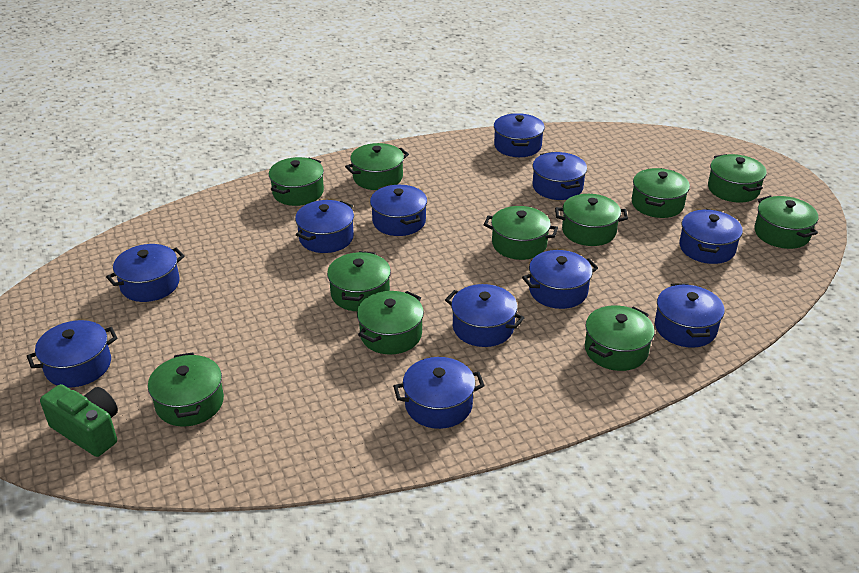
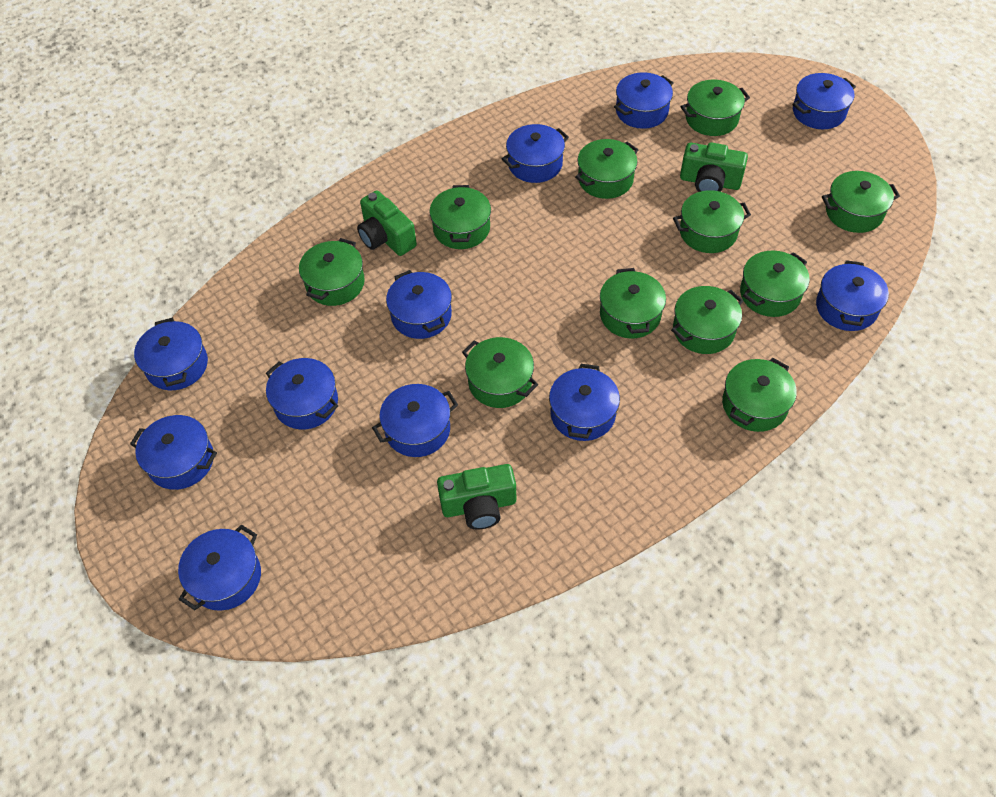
green camera: 1 -> 3

